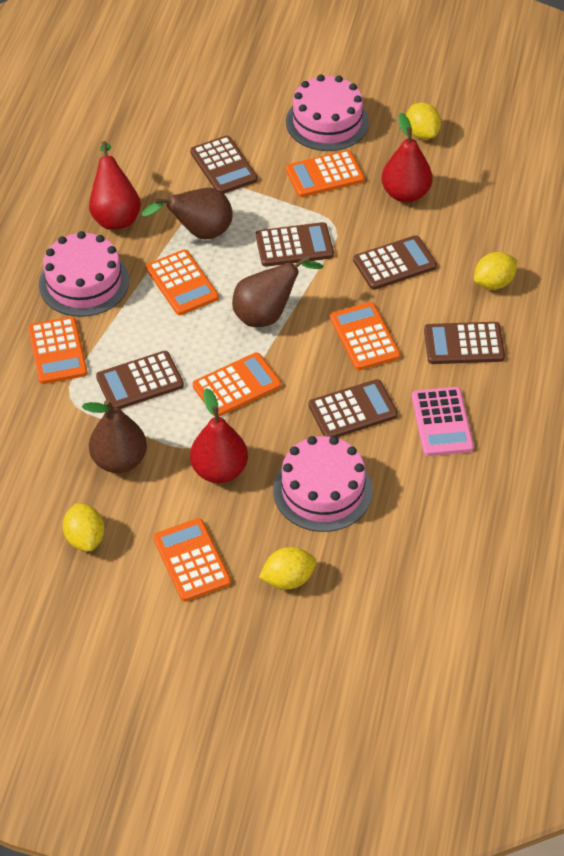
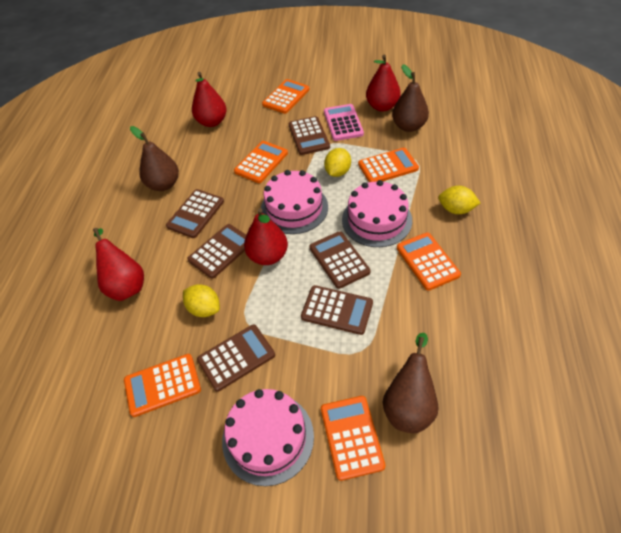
red pear: 3 -> 4
yellow lemon: 4 -> 3

